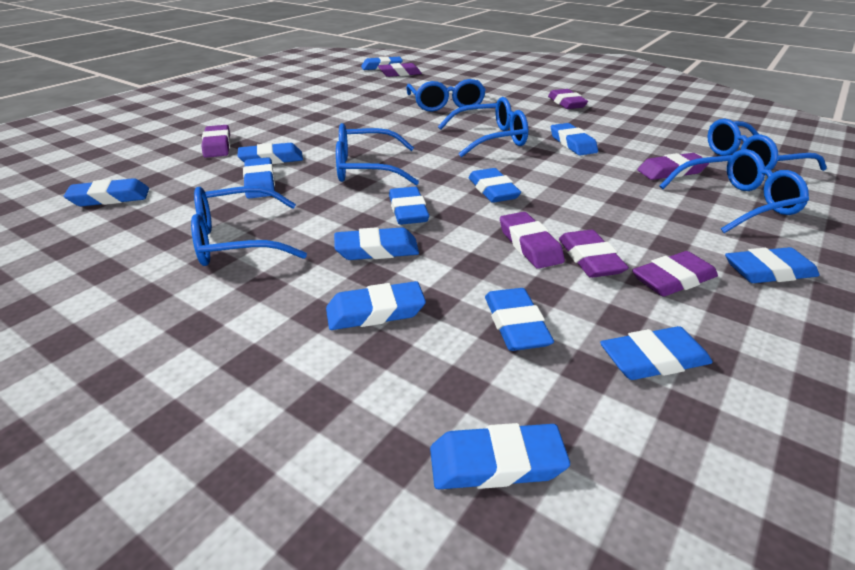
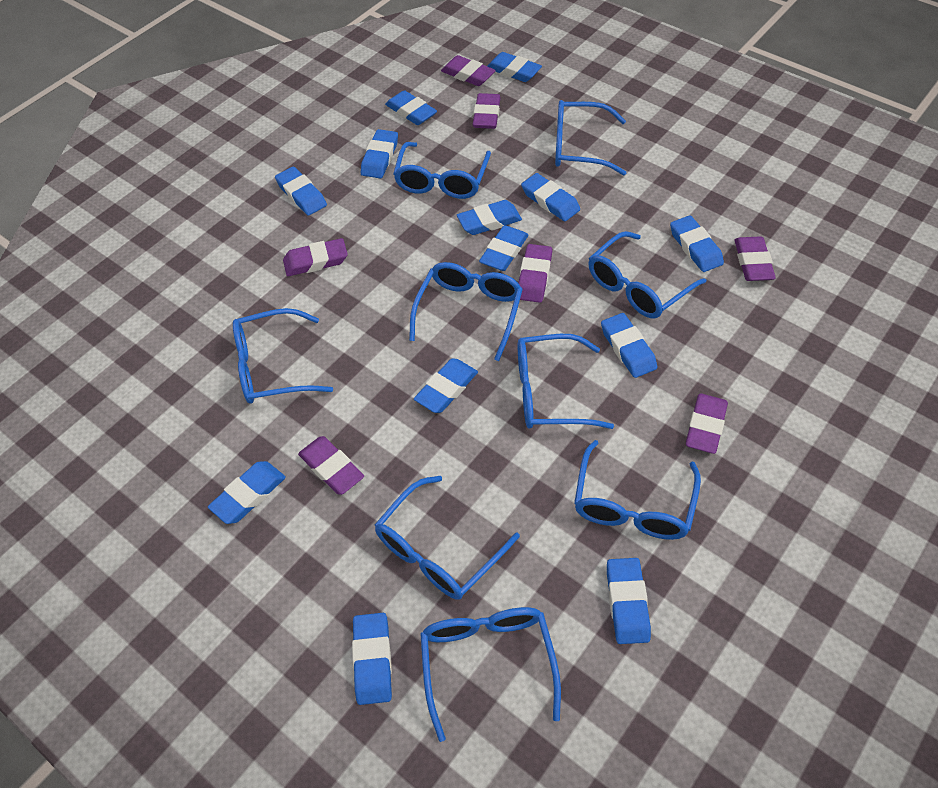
blue glasses: 6 -> 9

